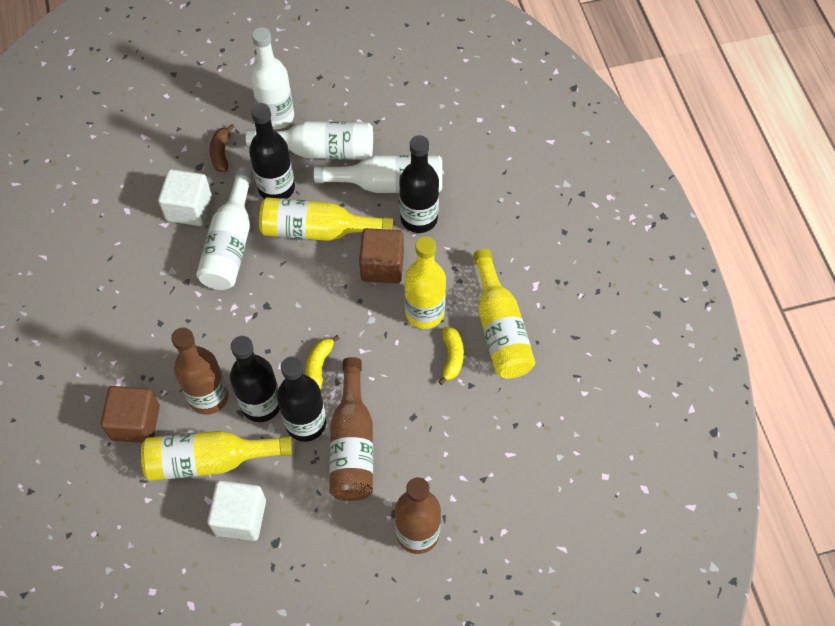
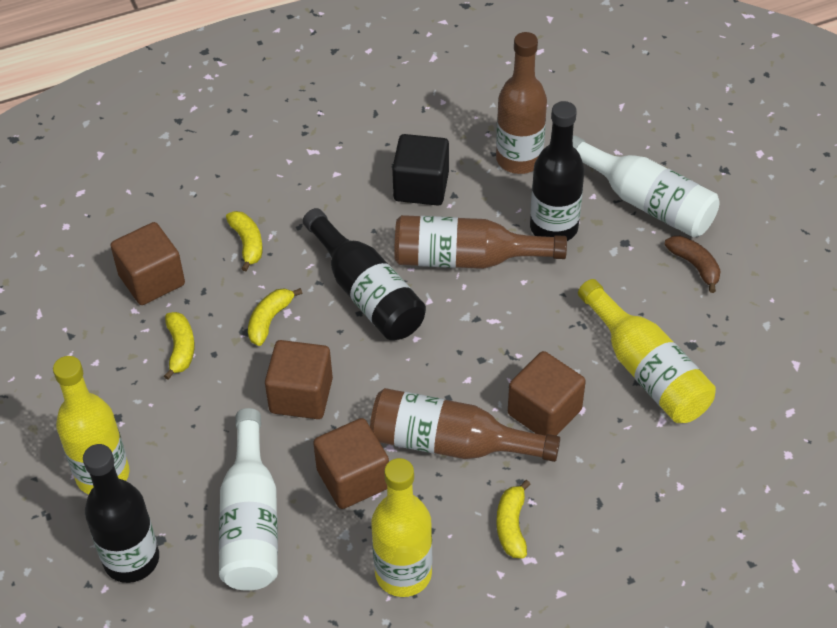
black bottle: 4 -> 3
black cube: 0 -> 1
brown cube: 2 -> 4
white bottle: 4 -> 2
white cube: 2 -> 0
yellow banana: 2 -> 4
yellow bottle: 4 -> 3

